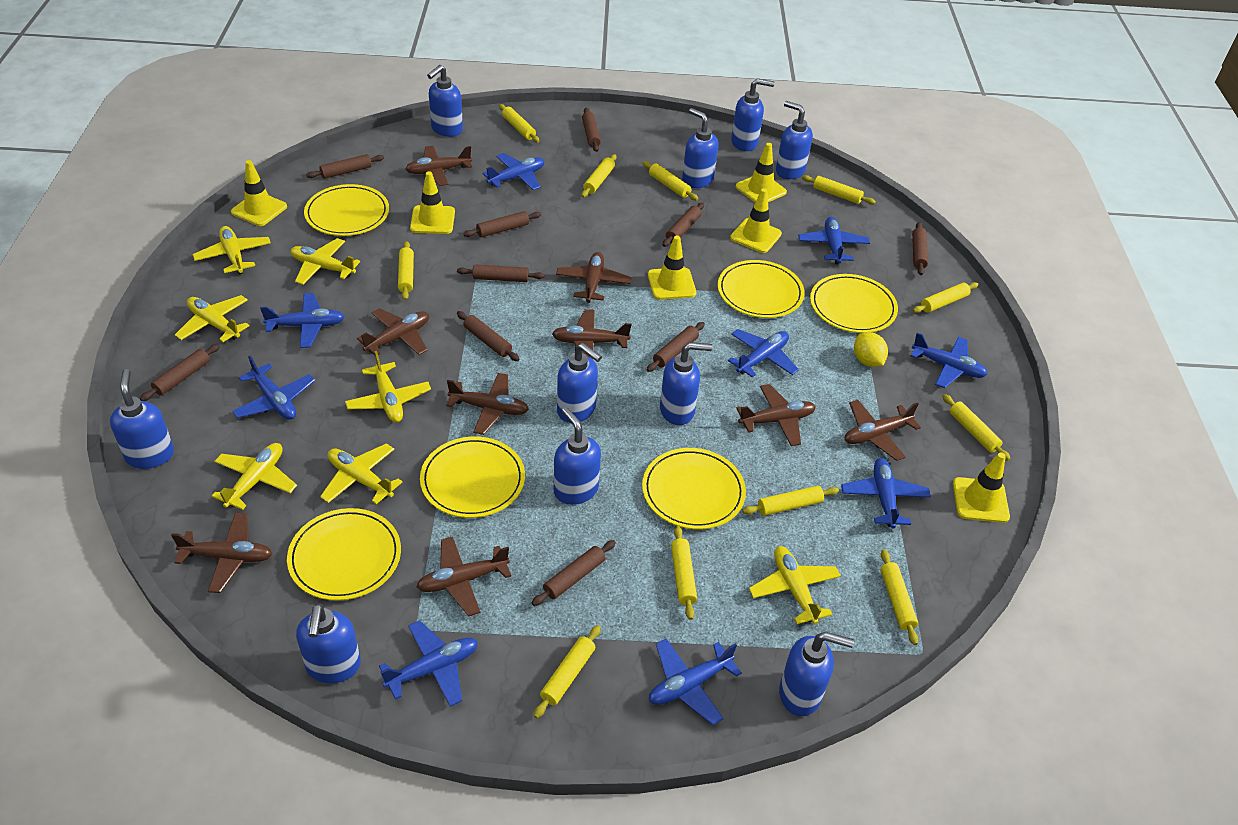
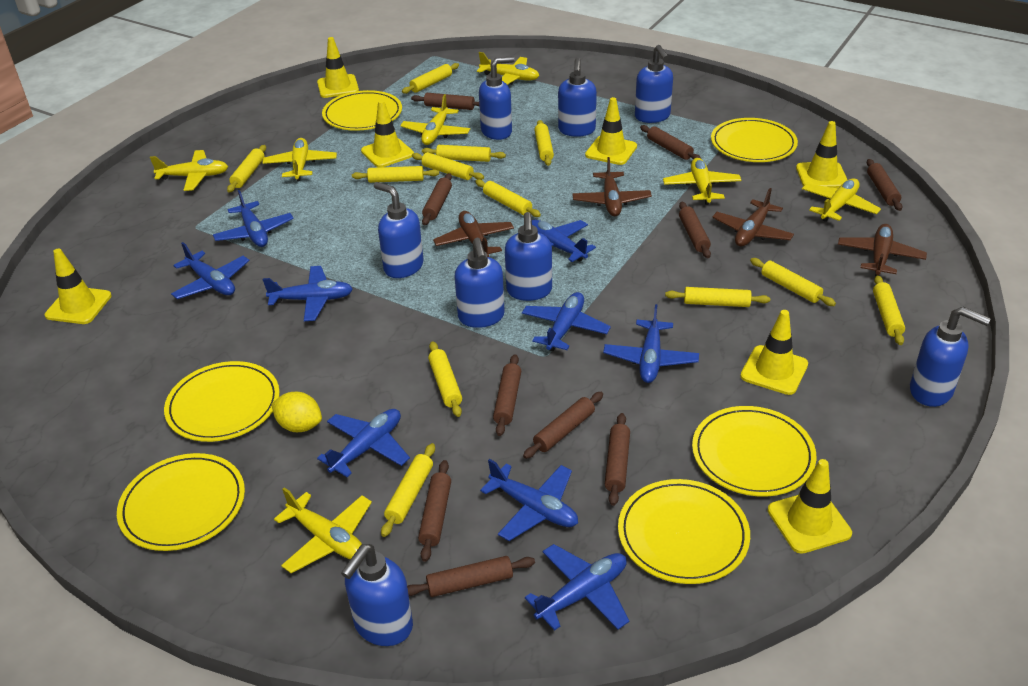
blue soap dispenser: 10 -> 8
brown plane: 9 -> 4
yellow rolling pin: 11 -> 12
yellow traffic cone: 6 -> 7

